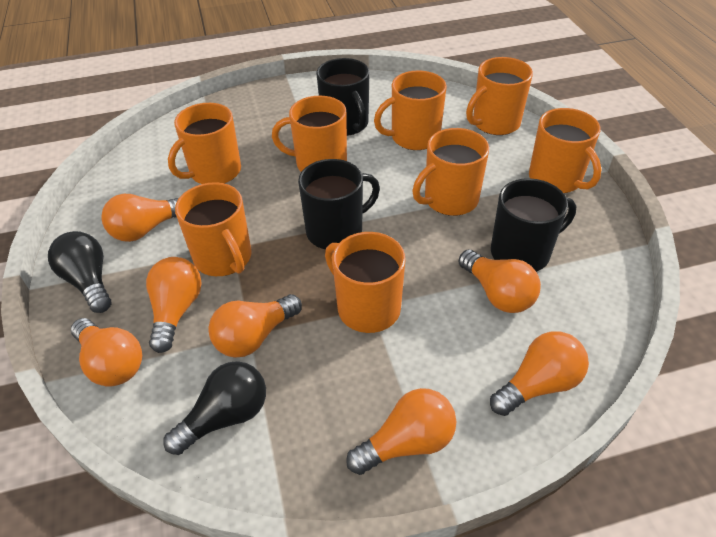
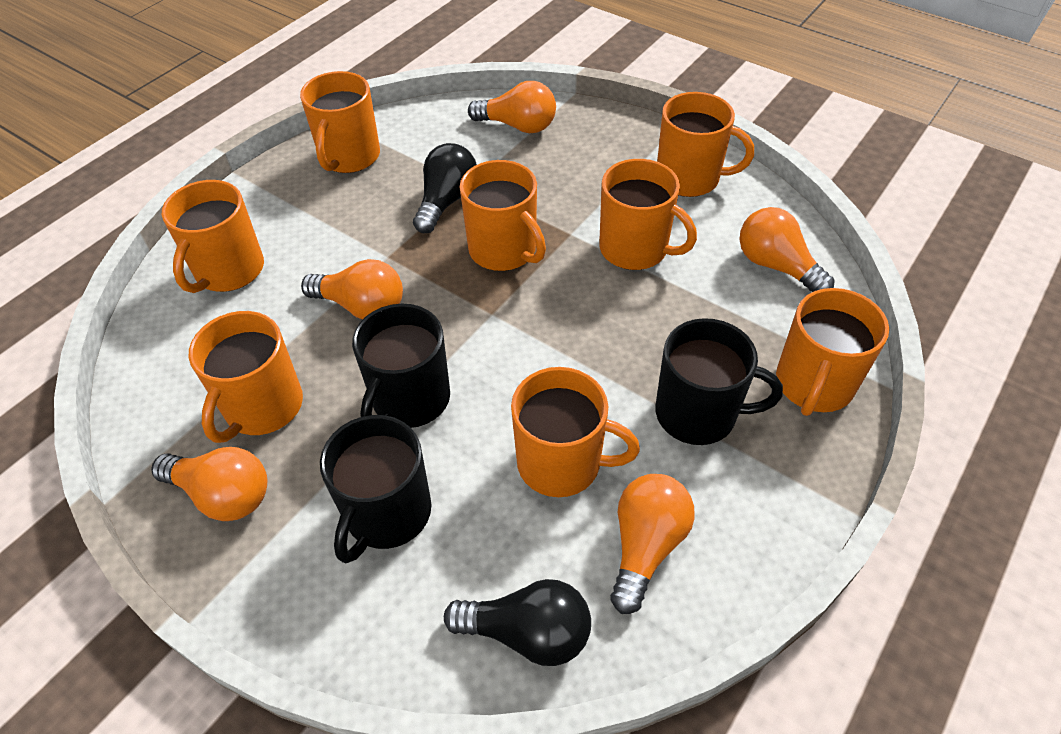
orange light bulb: 7 -> 5

